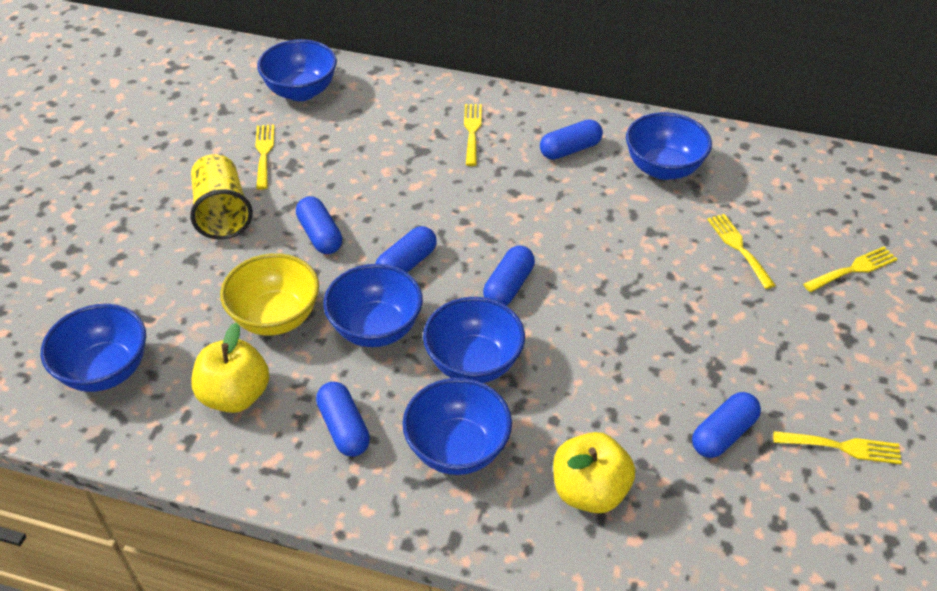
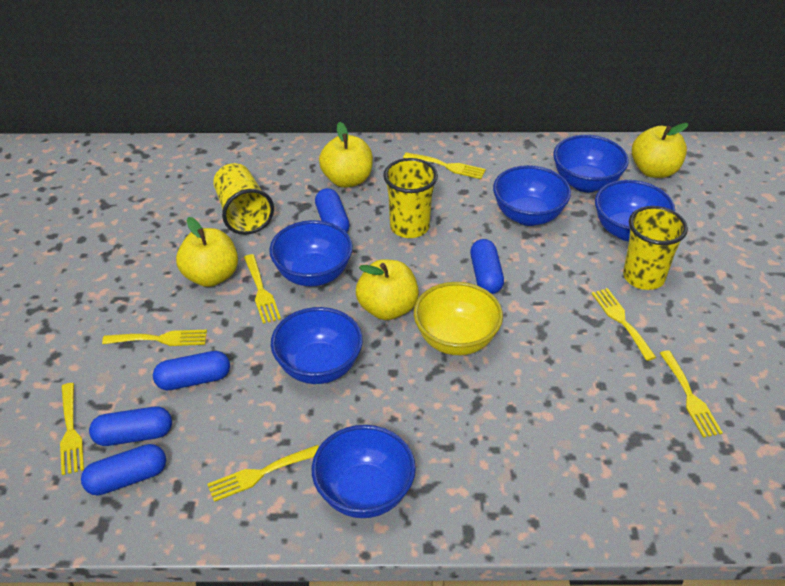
blue capsule: 6 -> 5
yellow apple: 2 -> 4
yellow cup: 1 -> 3
yellow fork: 5 -> 7

